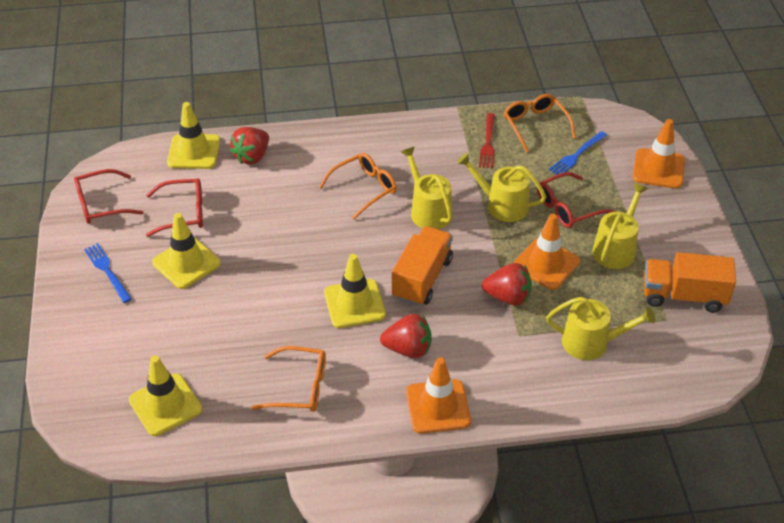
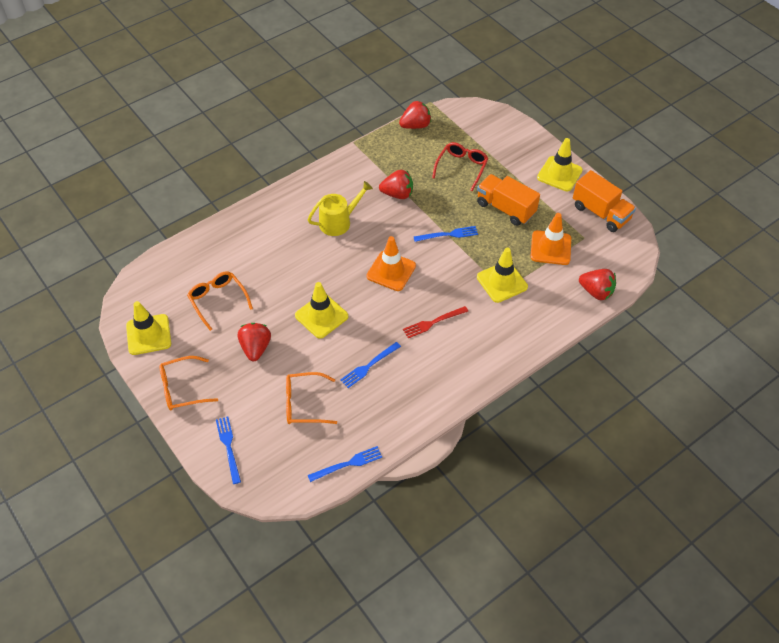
blue fork: 2 -> 4
orange traffic cone: 3 -> 2
red glasses: 3 -> 1
red strawberry: 3 -> 4
yellow watering can: 4 -> 1

